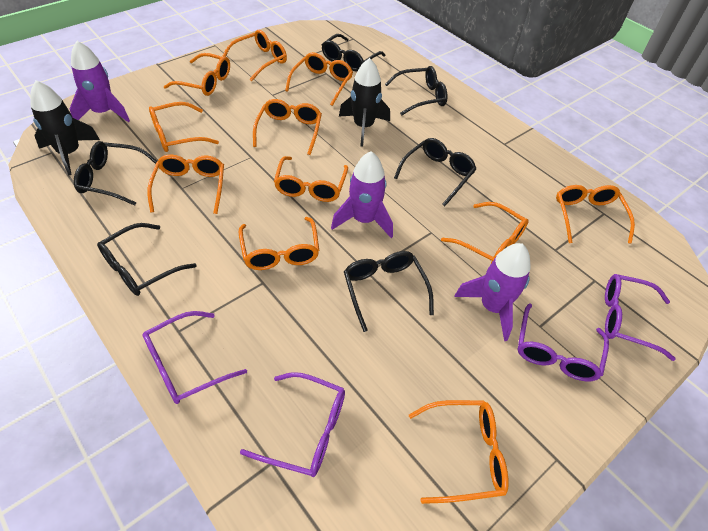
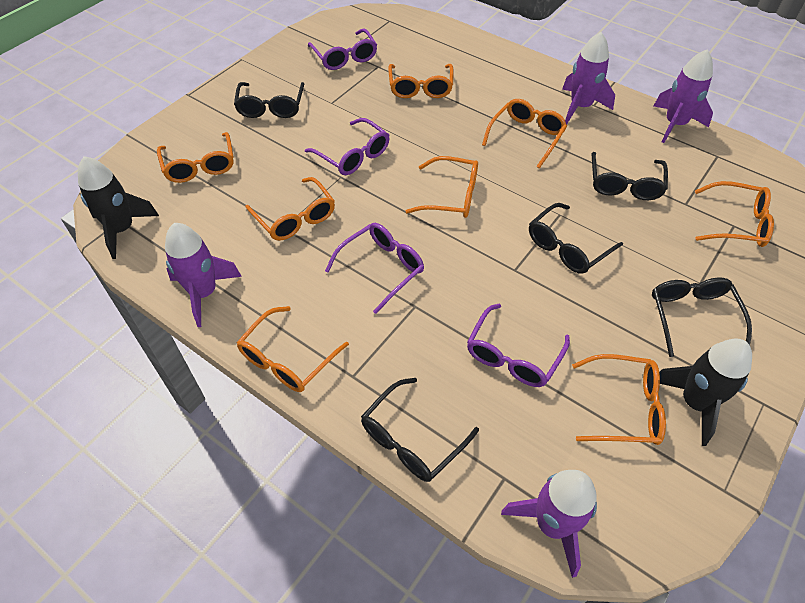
black glasses: 6 -> 5
orange glasses: 11 -> 8
purple rocket: 3 -> 4

